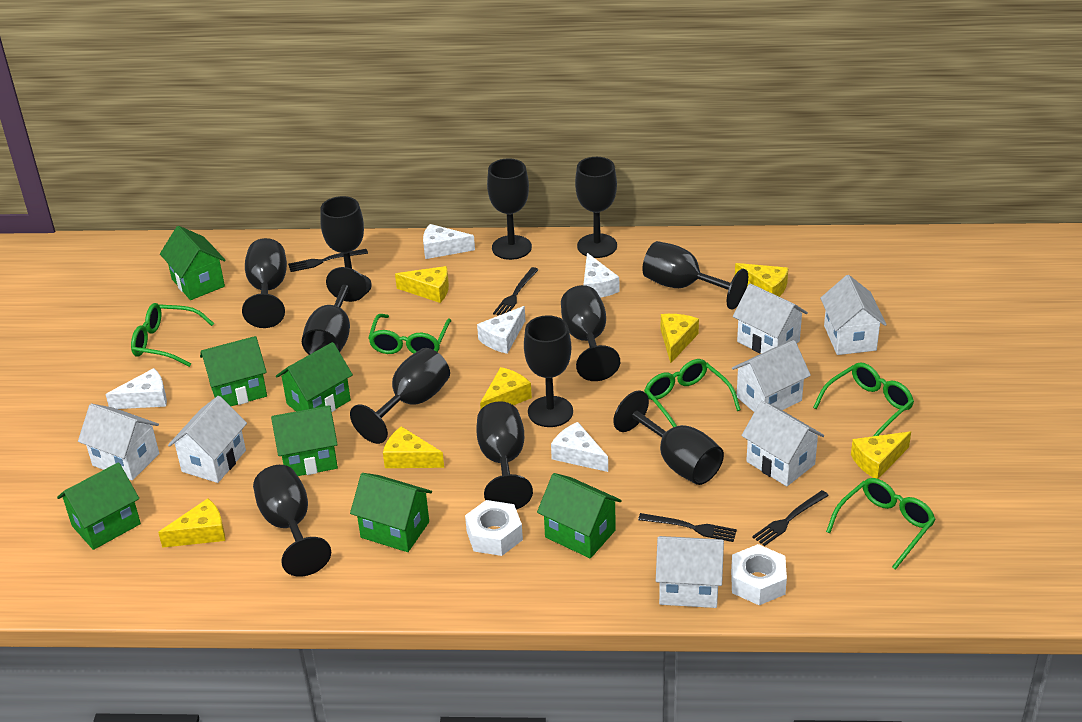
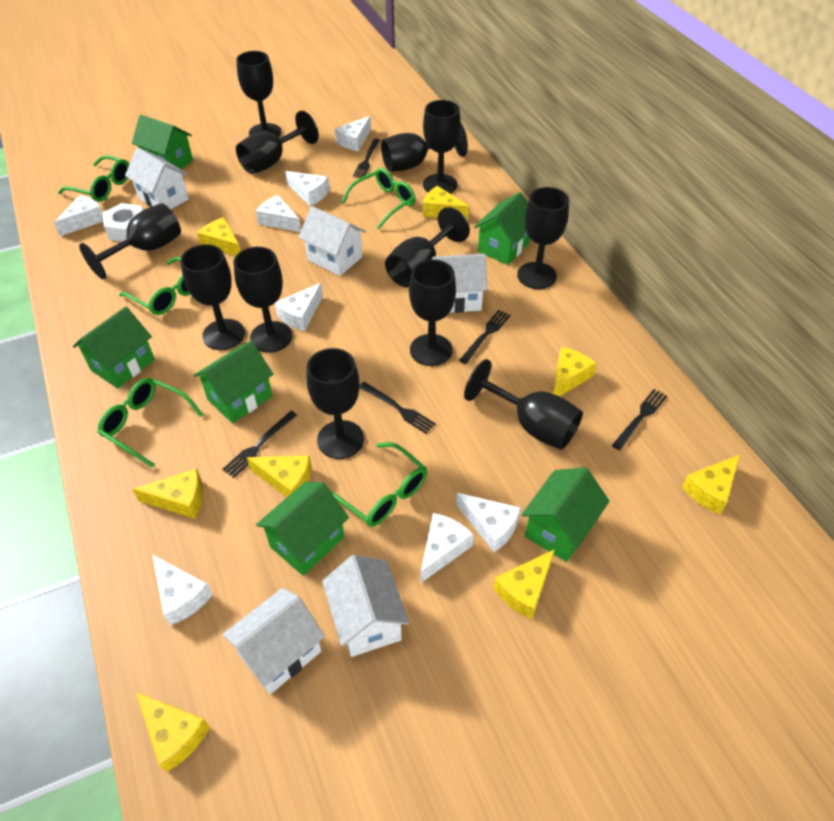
black fork: 4 -> 5
green house: 7 -> 6
white cheese: 5 -> 8
white house: 7 -> 5
white nut: 2 -> 1
yellow cheese: 7 -> 8

